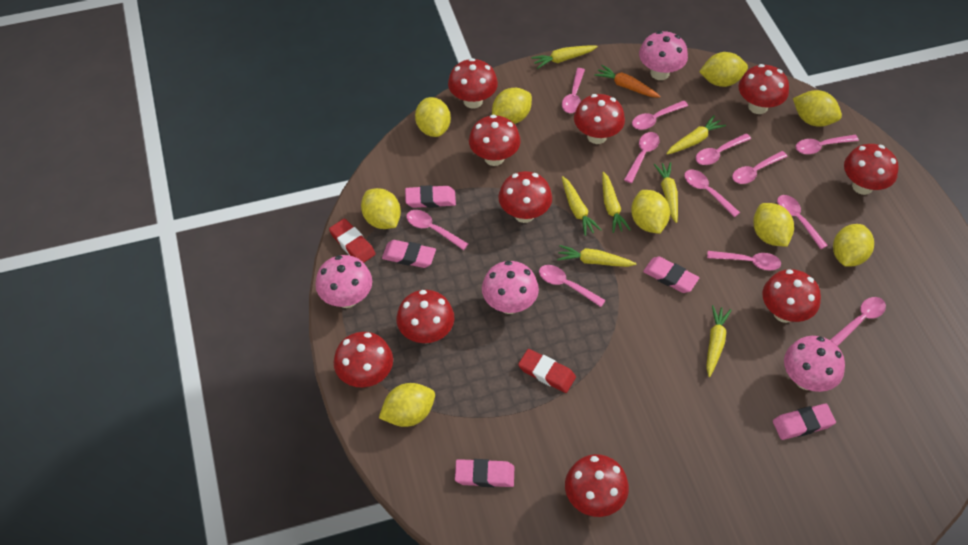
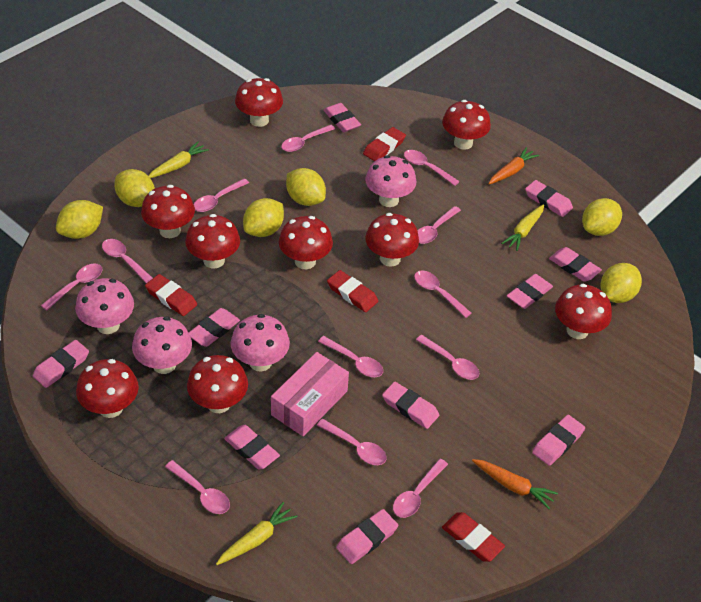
orange carrot: 1 -> 2
pink box: 0 -> 1
pink eraser: 5 -> 10
red eraser: 2 -> 4
red mushroom: 10 -> 9
yellow carrot: 7 -> 3
yellow lemon: 9 -> 6

